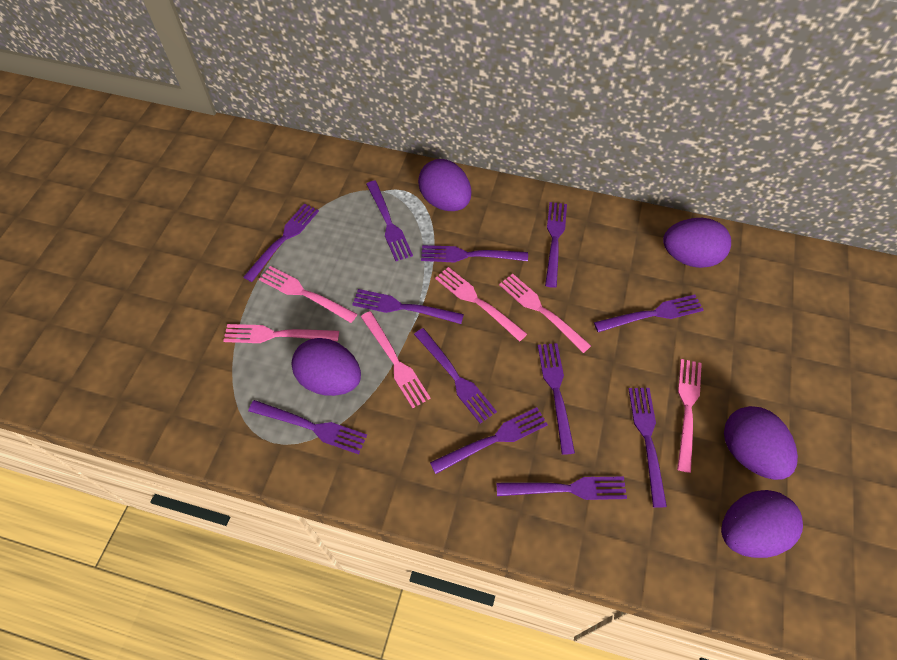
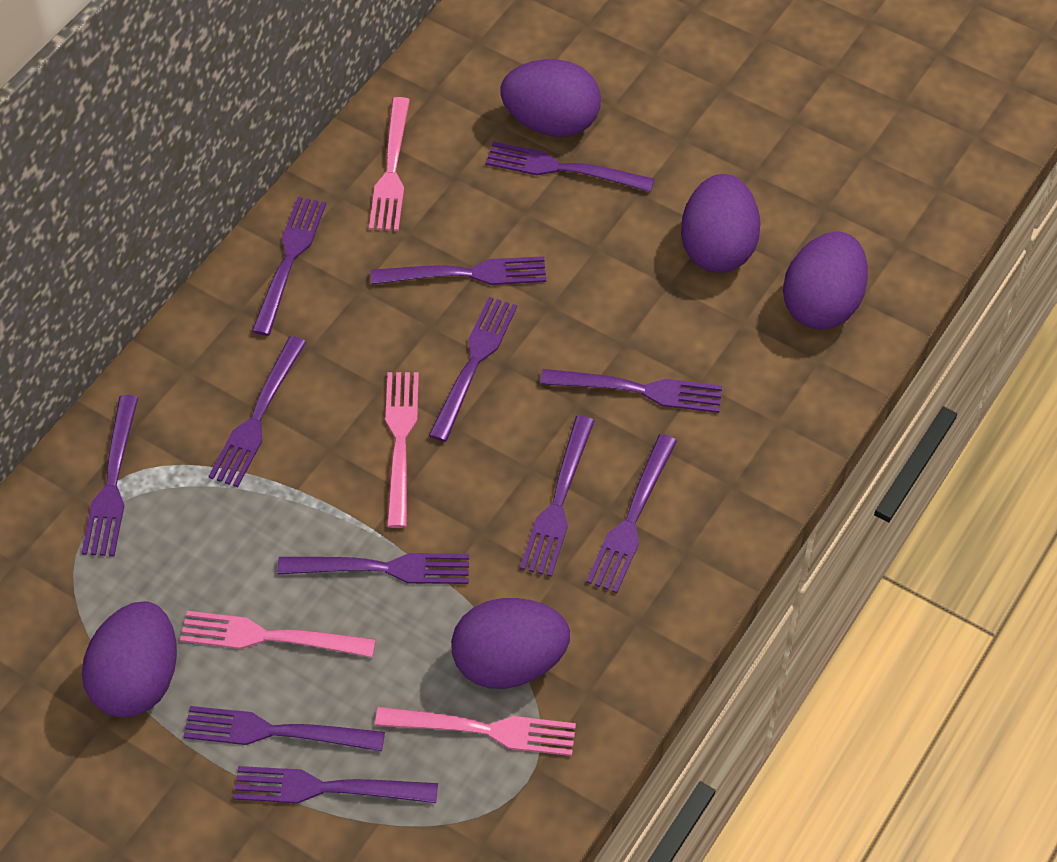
pink fork: 6 -> 4

